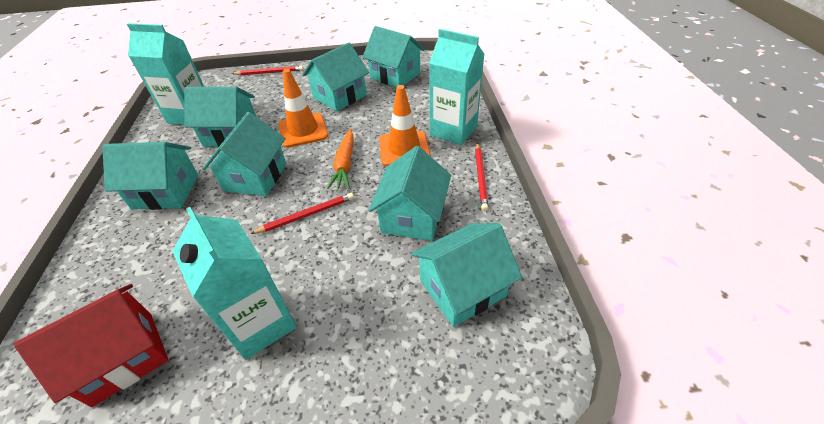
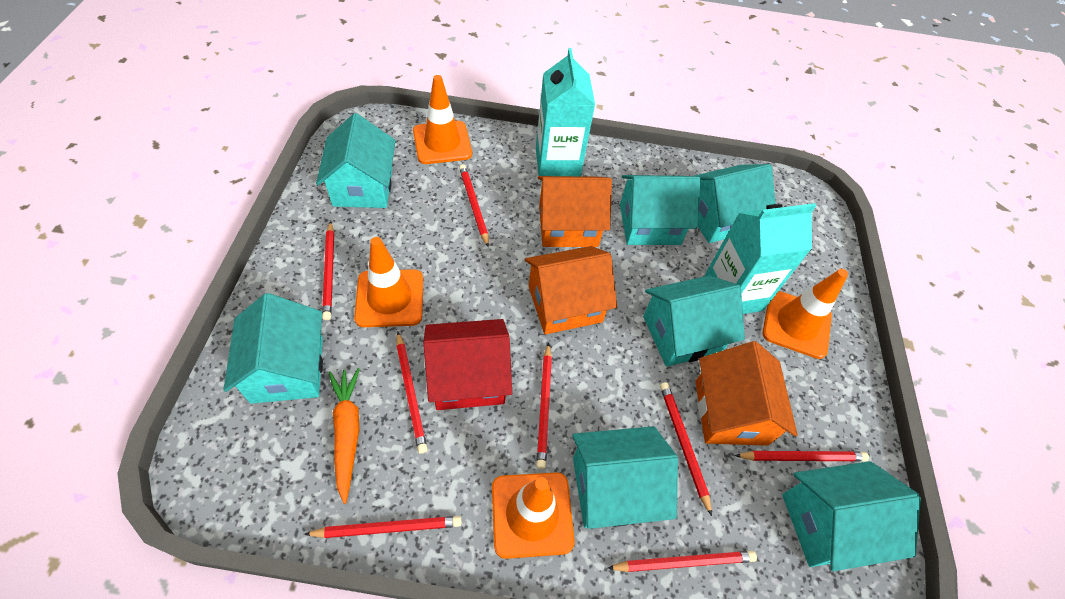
orange house: 0 -> 3
orange traffic cone: 2 -> 4
red pencil: 3 -> 8
turquoise carton: 3 -> 2

